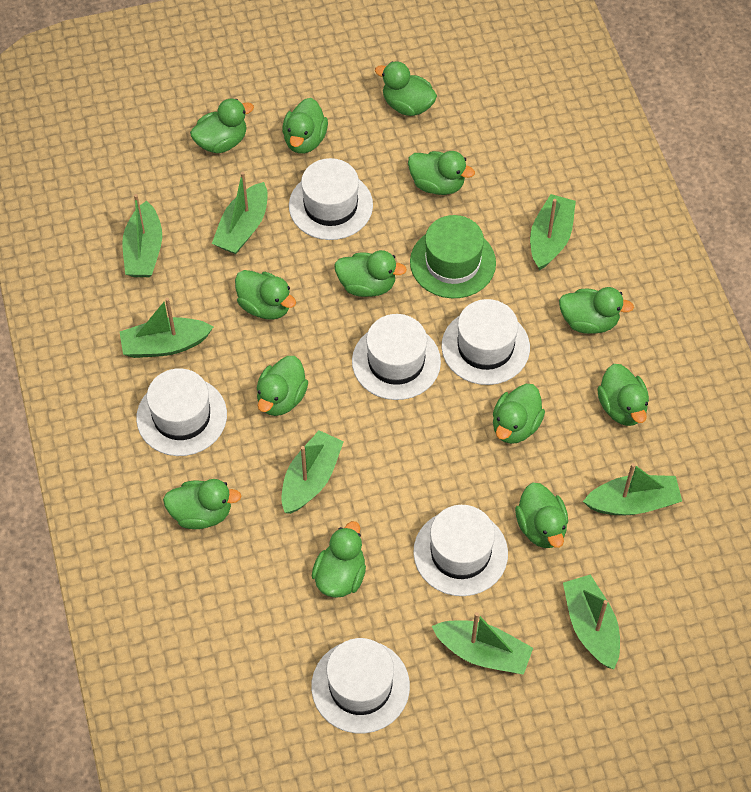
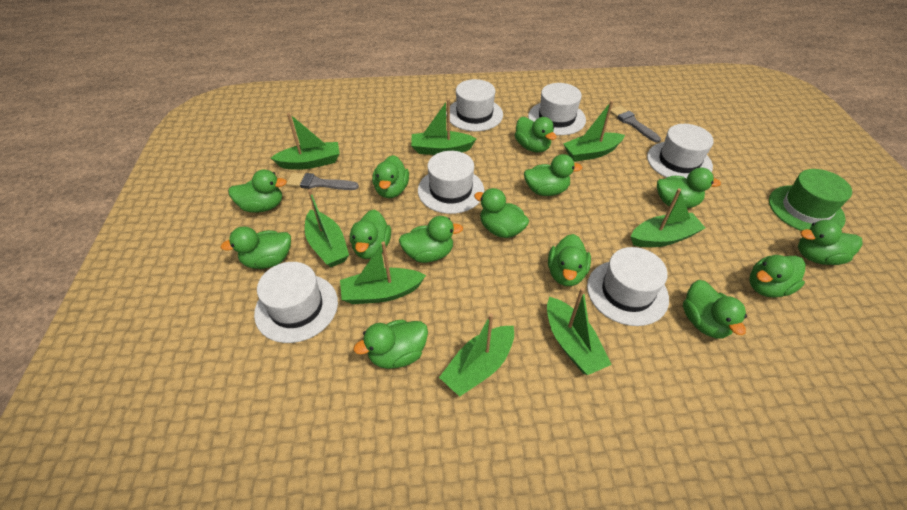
green duck: 13 -> 14
grey brush: 0 -> 2

